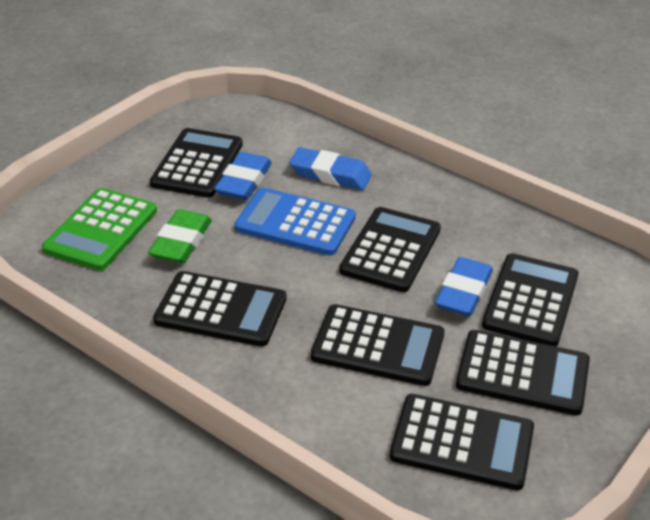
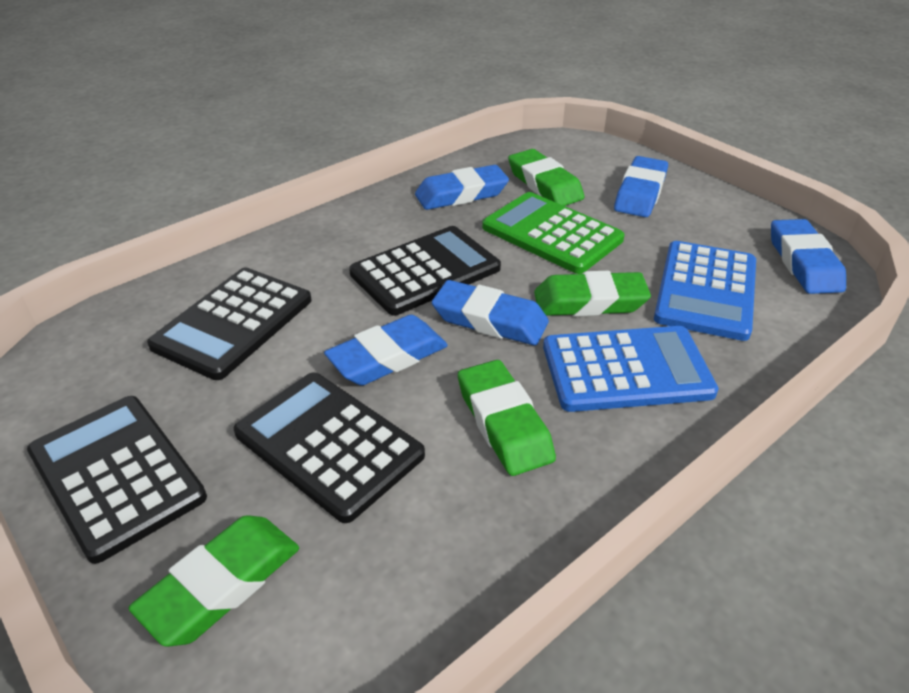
black calculator: 7 -> 4
blue calculator: 1 -> 2
blue eraser: 3 -> 5
green eraser: 1 -> 4

